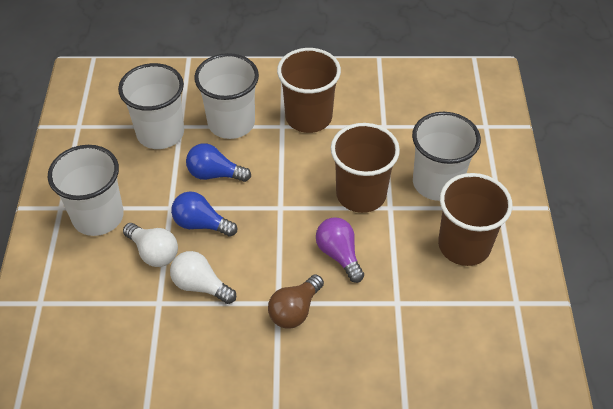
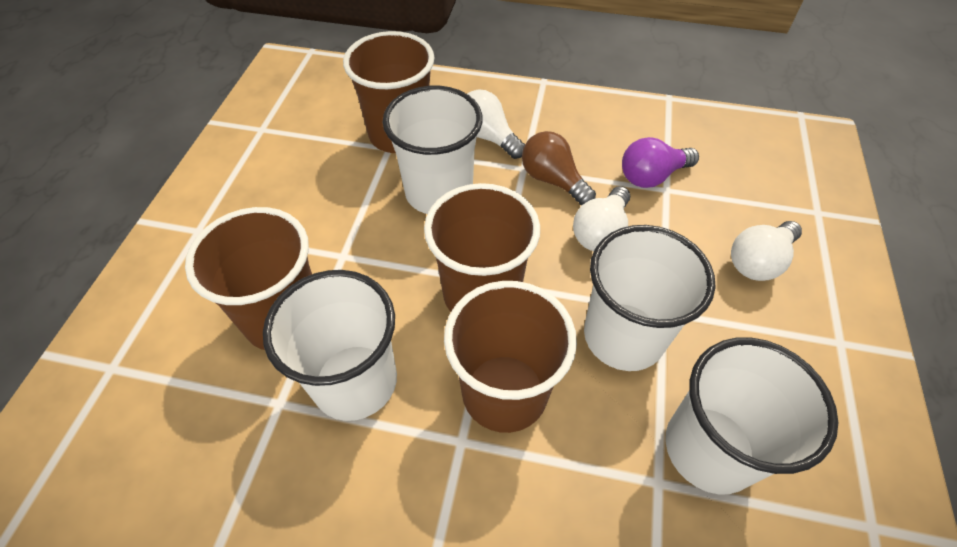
blue light bulb: 2 -> 0
brown cup: 3 -> 4
white light bulb: 2 -> 3

